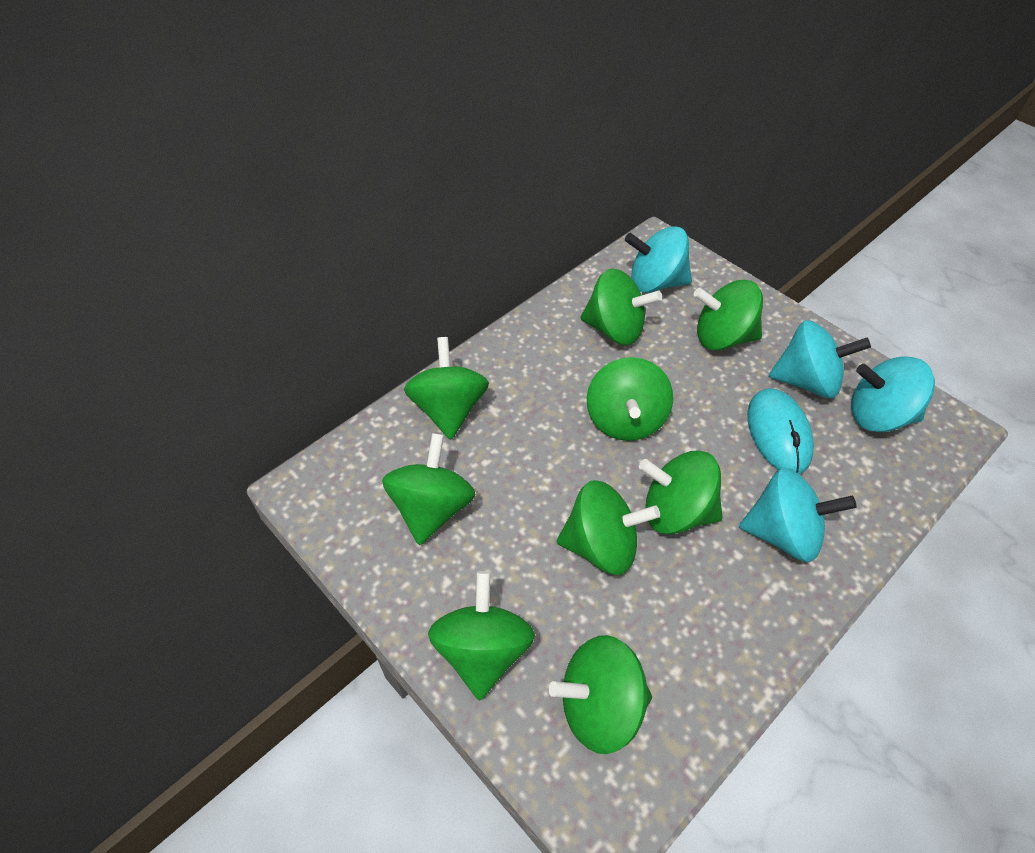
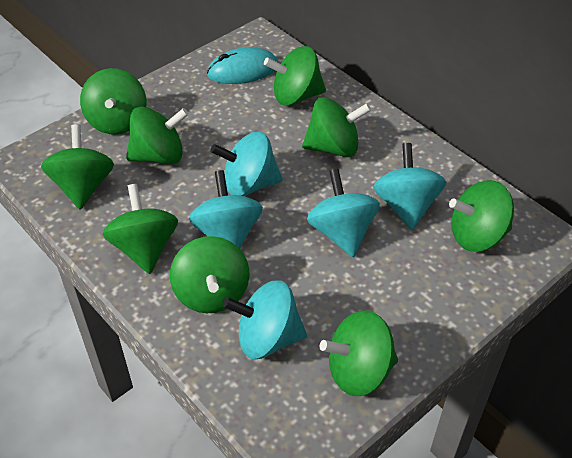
turquoise spinning top: 4 -> 5

